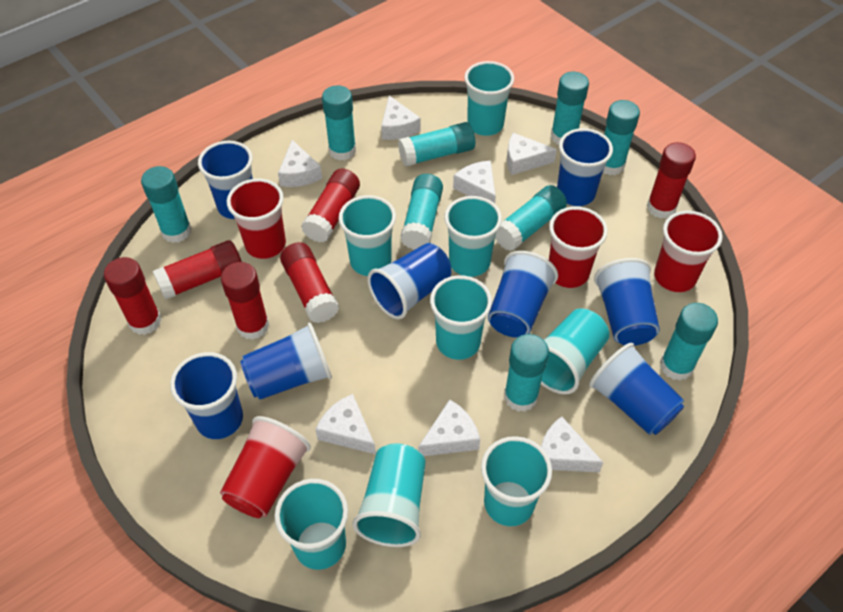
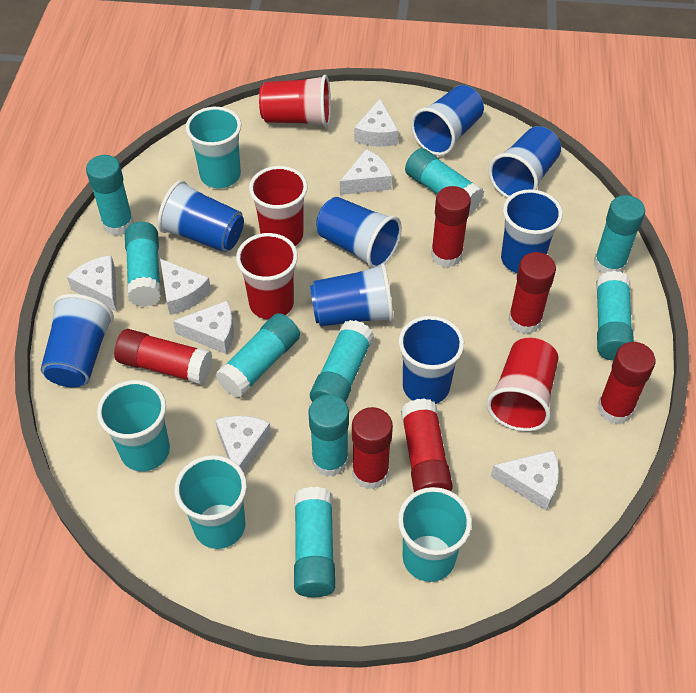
turquoise cup: 8 -> 4

